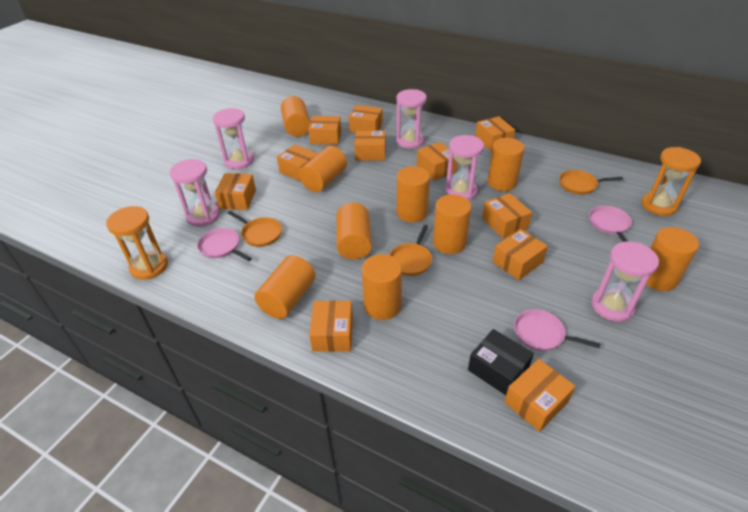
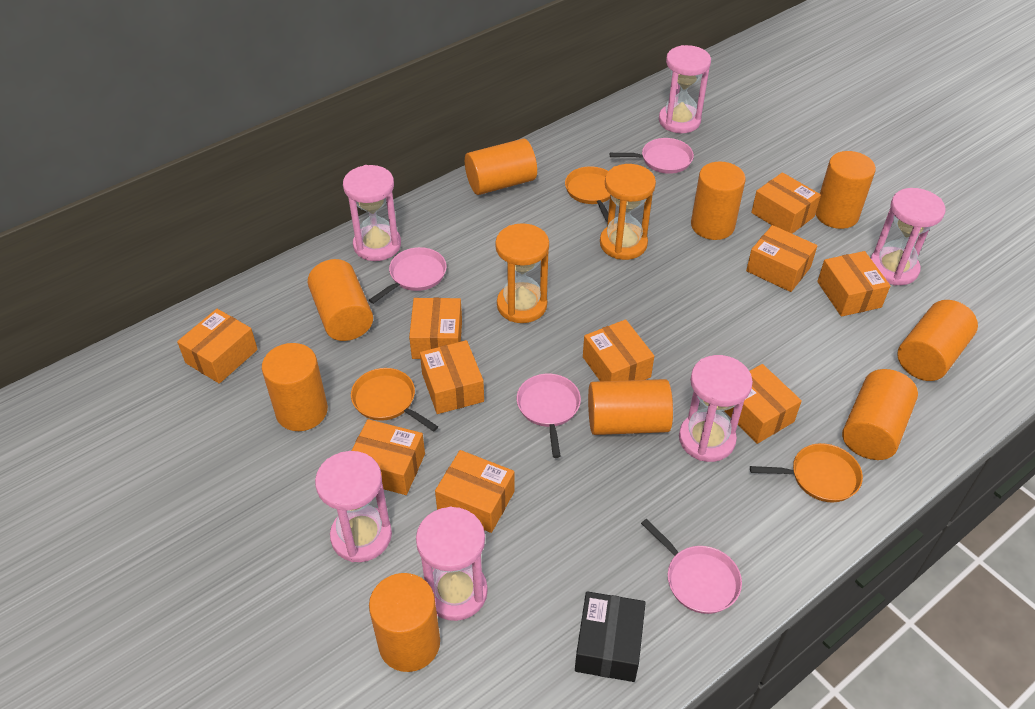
orange box: 11 -> 10
pink hourglass: 5 -> 6
pink pan: 3 -> 4

